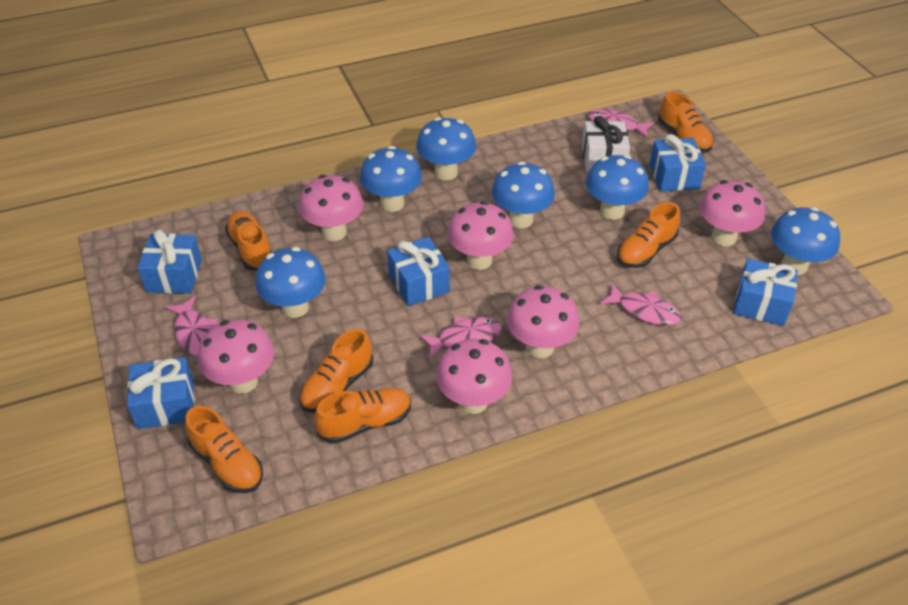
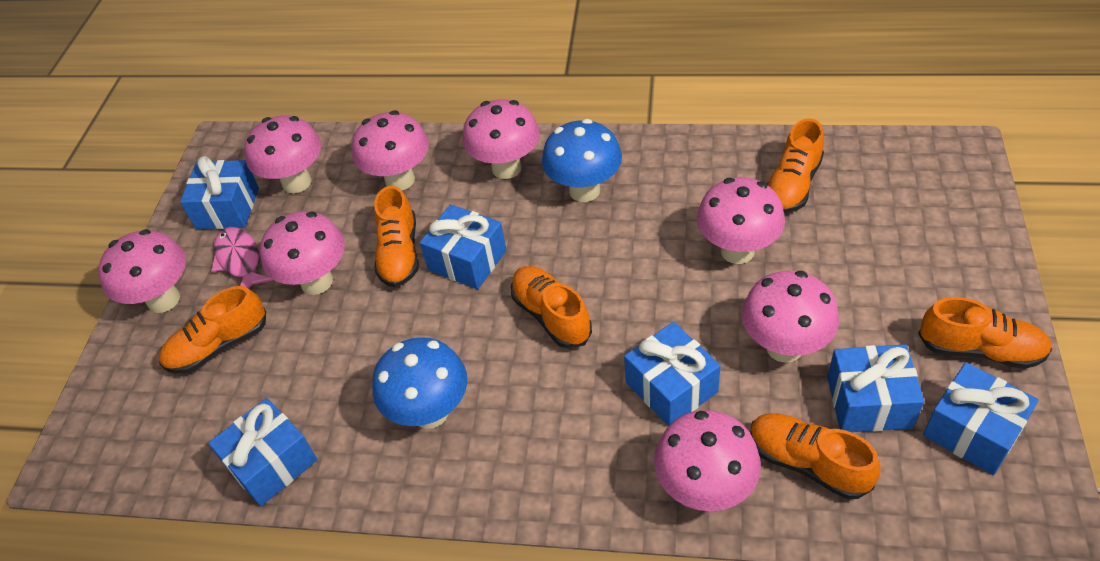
blue gift: 5 -> 6
blue mushroom: 6 -> 2
pink fish: 4 -> 1
pink mushroom: 6 -> 8
white gift: 1 -> 0

